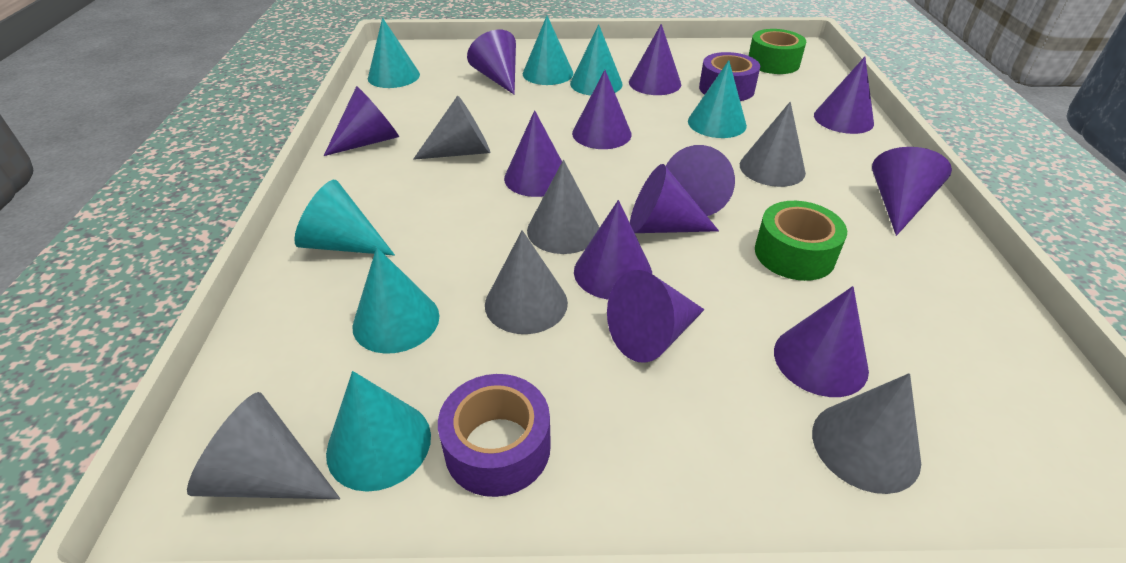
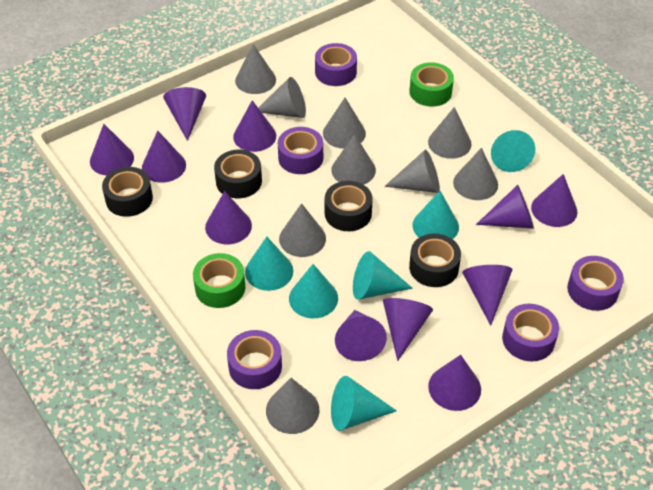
black tape: 0 -> 4
grey cone: 6 -> 9
purple cone: 12 -> 11
purple tape: 2 -> 5
turquoise cone: 7 -> 6

